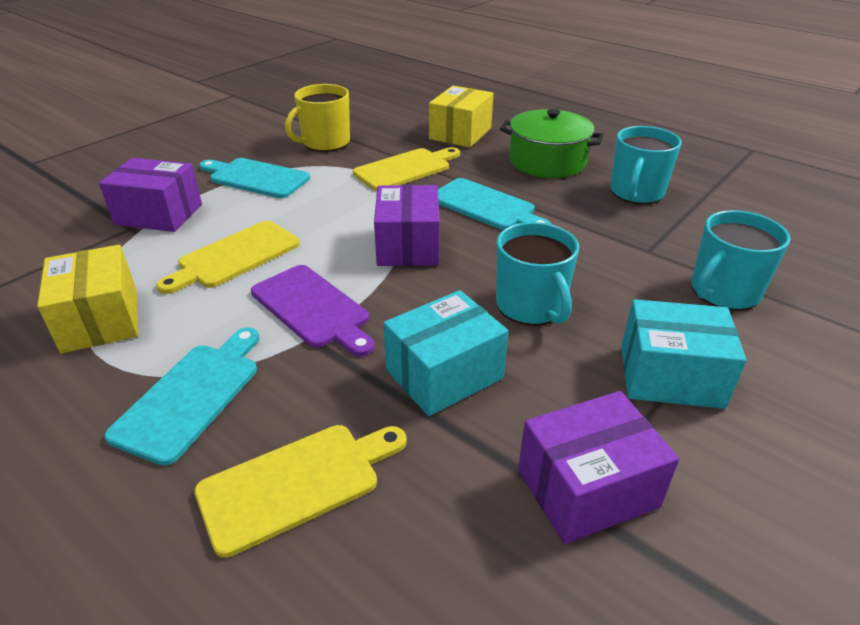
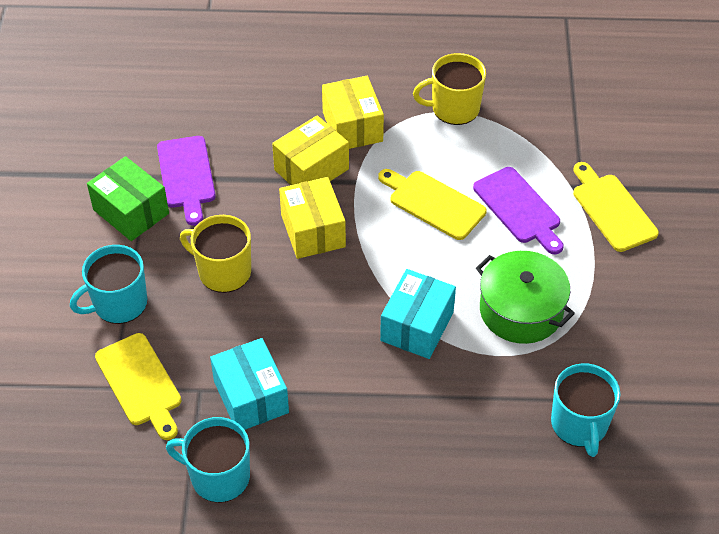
green box: 0 -> 1
purple box: 3 -> 0
purple cutting board: 1 -> 2
turquoise cutting board: 3 -> 0
yellow box: 2 -> 3
yellow mug: 1 -> 2

